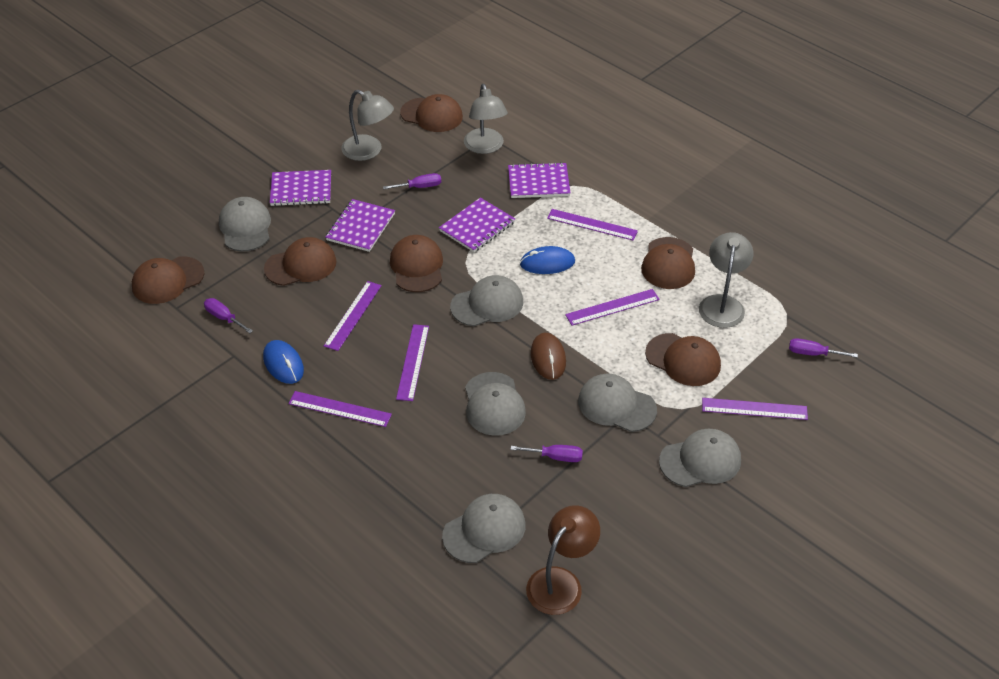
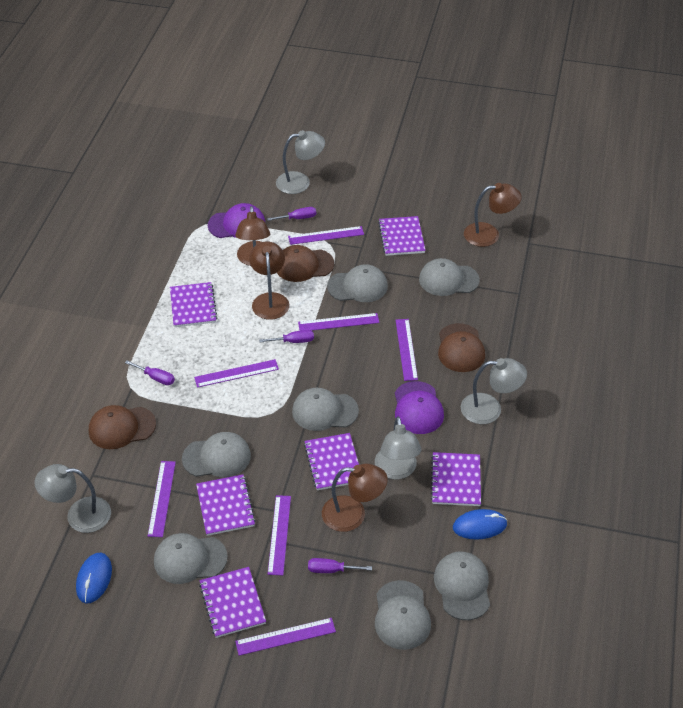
brown cap: 6 -> 3
brown lamp: 1 -> 4
brown mouse: 1 -> 0
grey cap: 6 -> 7
grey lamp: 3 -> 4
purple cap: 0 -> 2
purple notebook: 4 -> 6
purple ruler: 6 -> 7

